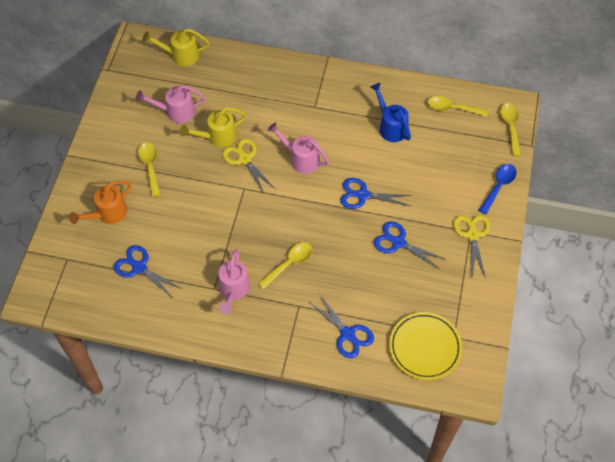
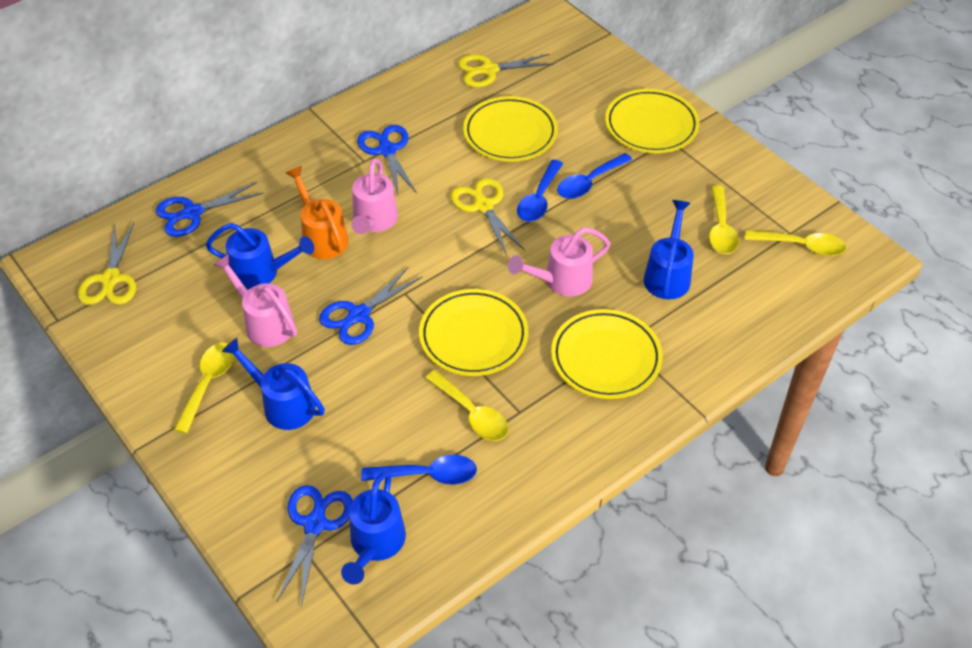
blue spoon: 1 -> 3
blue watering can: 1 -> 4
yellow plate: 1 -> 4
yellow scissors: 2 -> 3
yellow watering can: 2 -> 0

